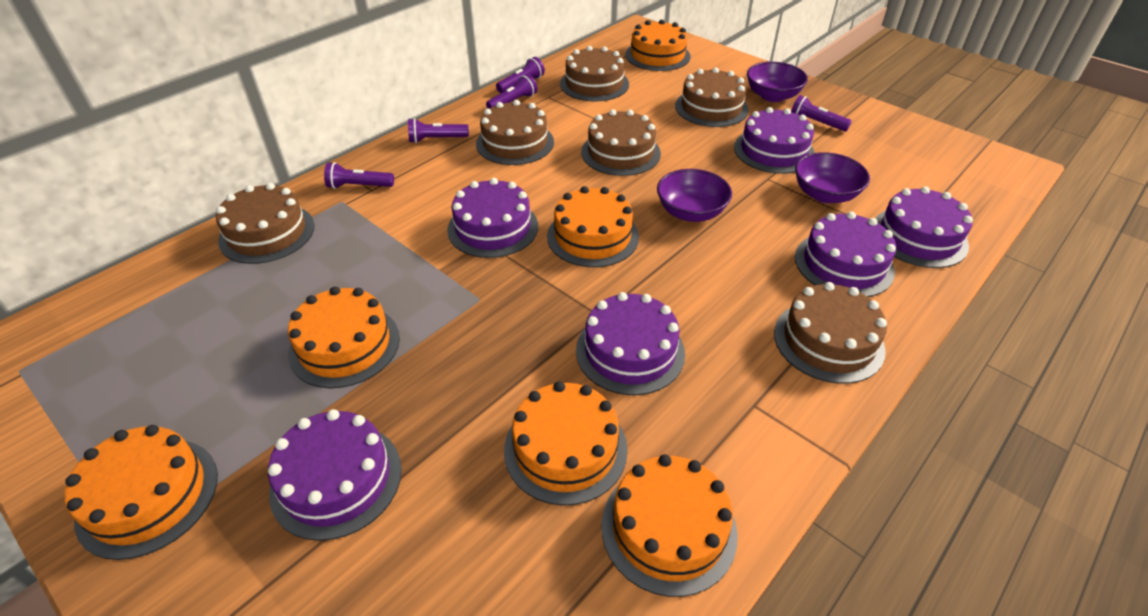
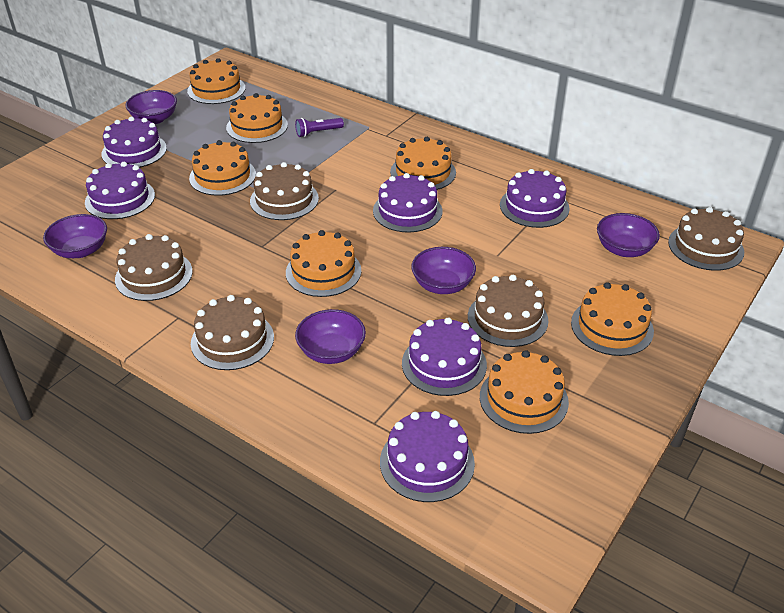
brown cake: 6 -> 5
orange cake: 6 -> 7
purple bowl: 3 -> 5
purple flashlight: 5 -> 1

